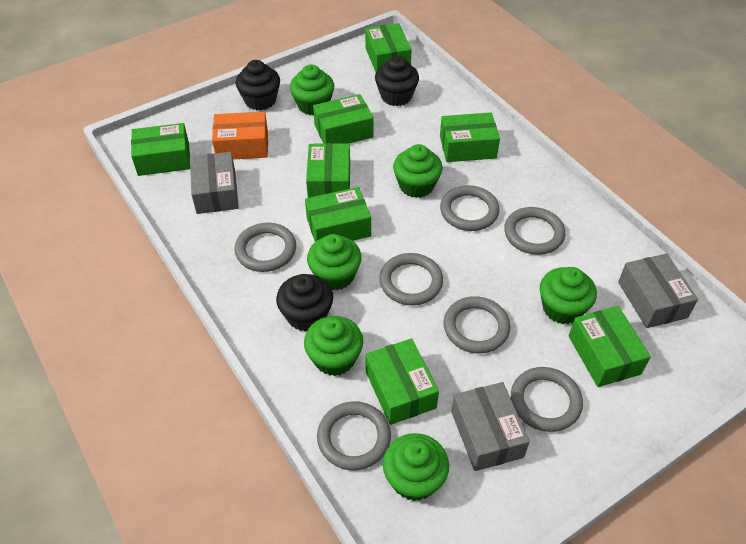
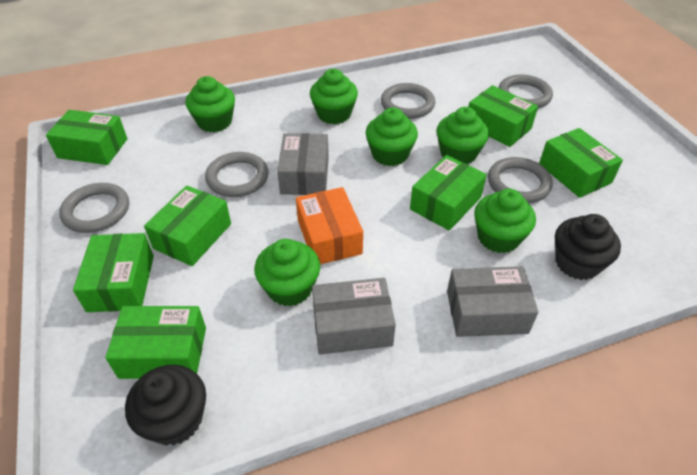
black cupcake: 3 -> 2
green box: 8 -> 7
grey ring: 7 -> 5

